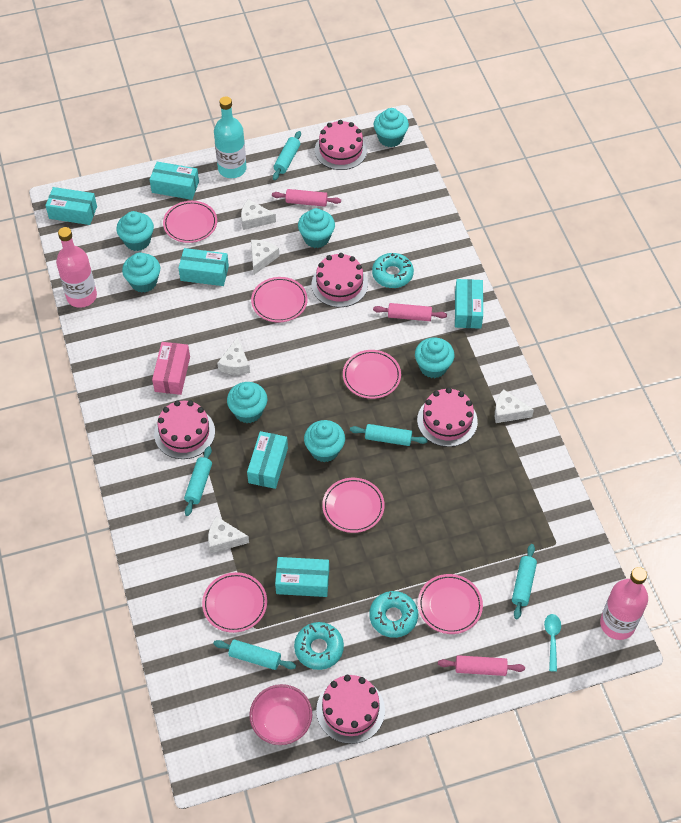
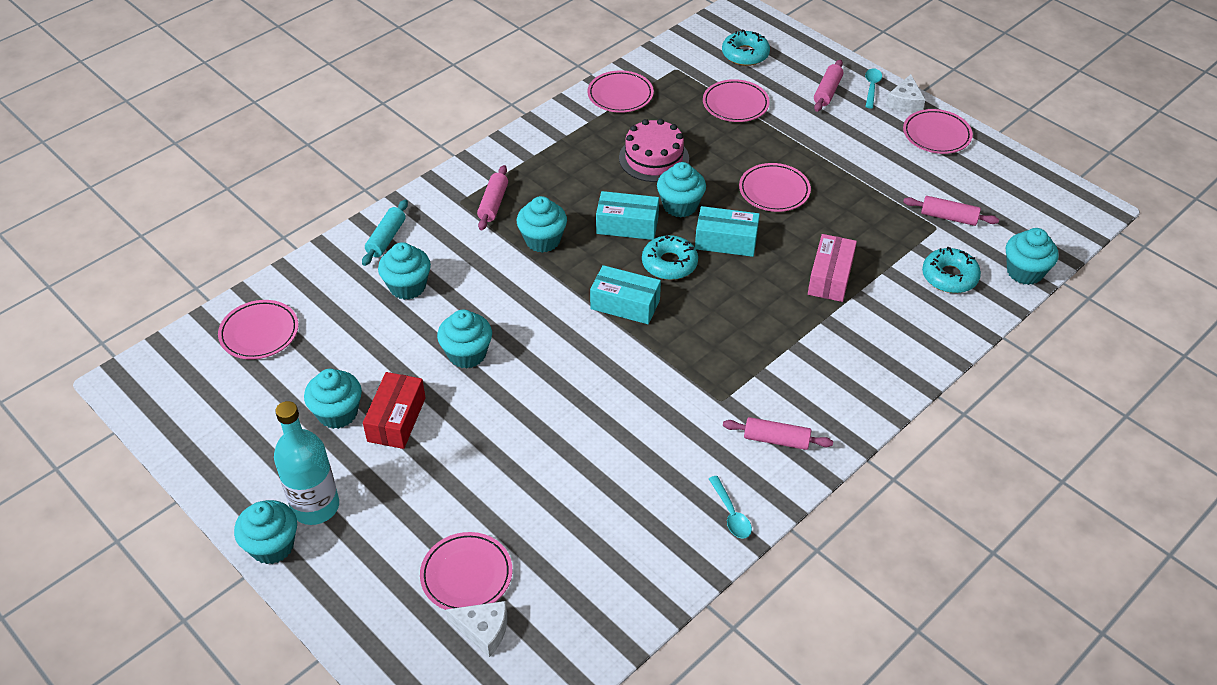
pink bottle: 2 -> 0
pink bowl: 1 -> 0
pink cake: 5 -> 1
pink rolling pin: 3 -> 4
red box: 0 -> 1
turquoise box: 6 -> 3
turquoise rolling pin: 5 -> 1
turquoise spoon: 1 -> 2
white cheese: 5 -> 2

